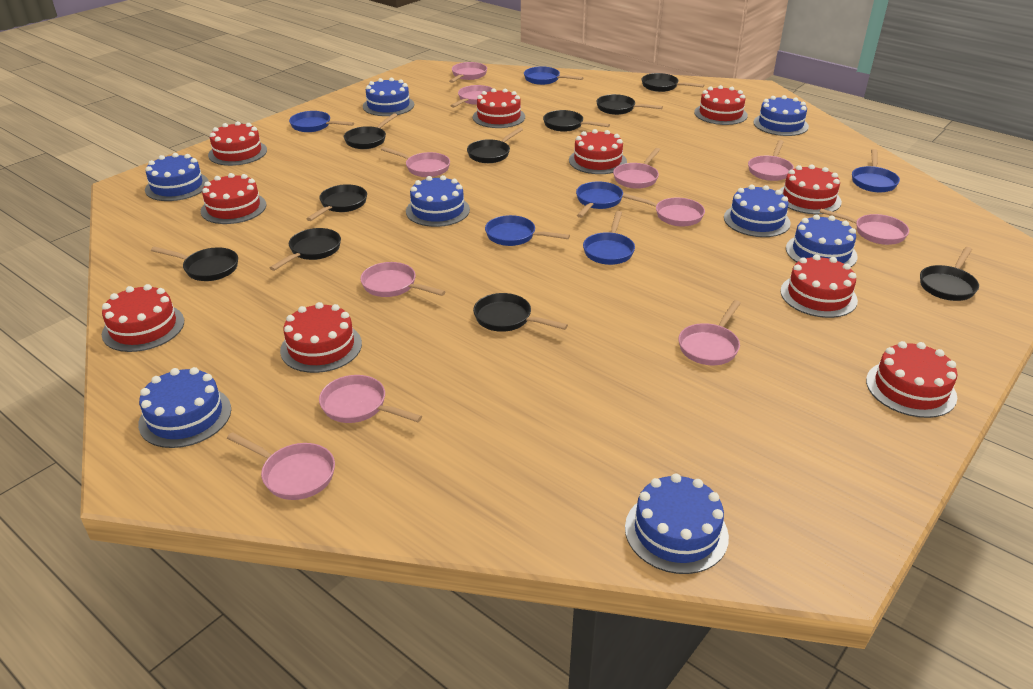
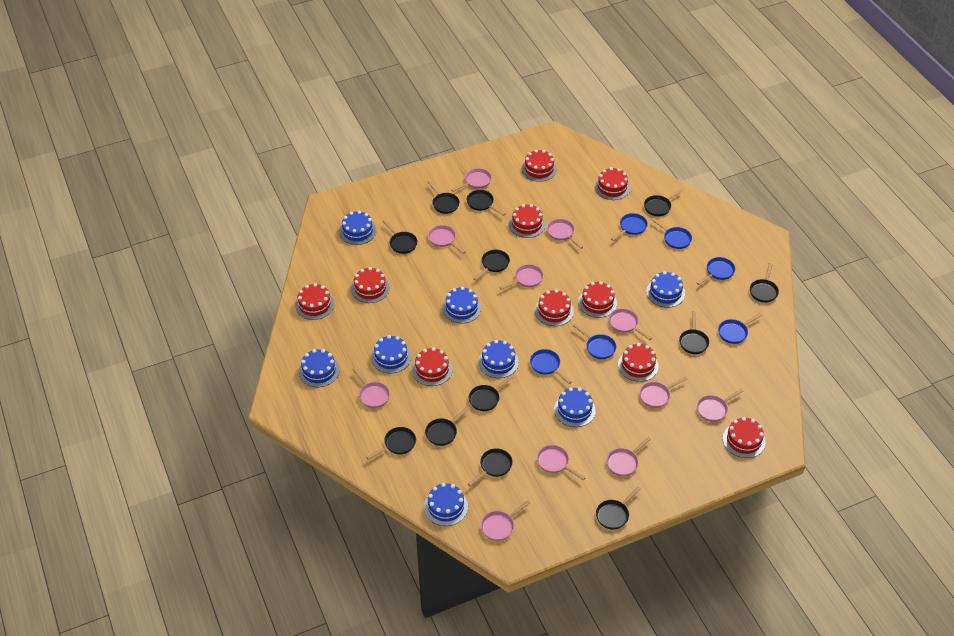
black pan: 10 -> 12

